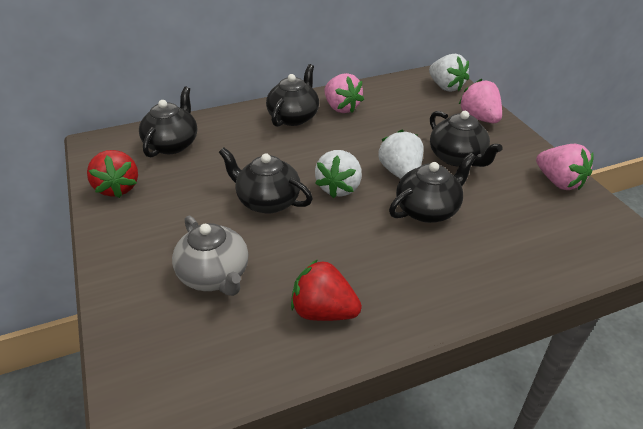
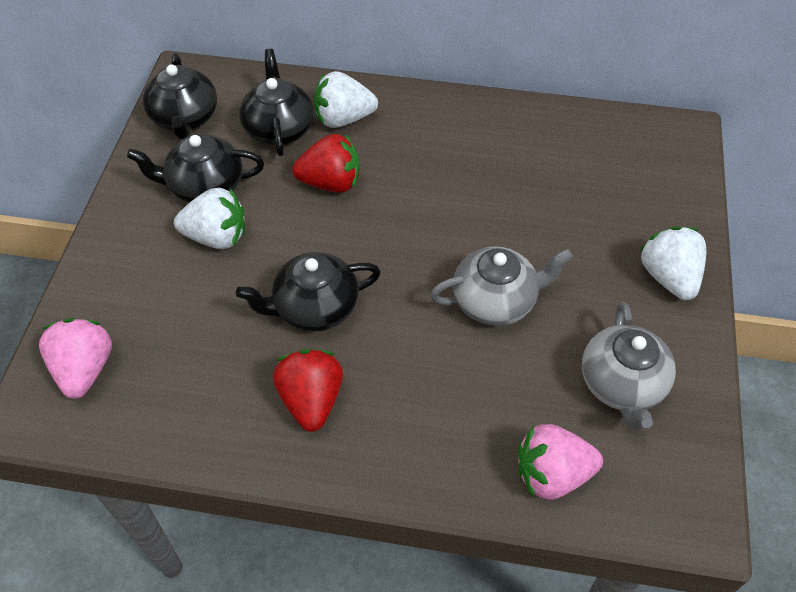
black teapot: 5 -> 4
grey teapot: 1 -> 2
pink strawberry: 3 -> 2

